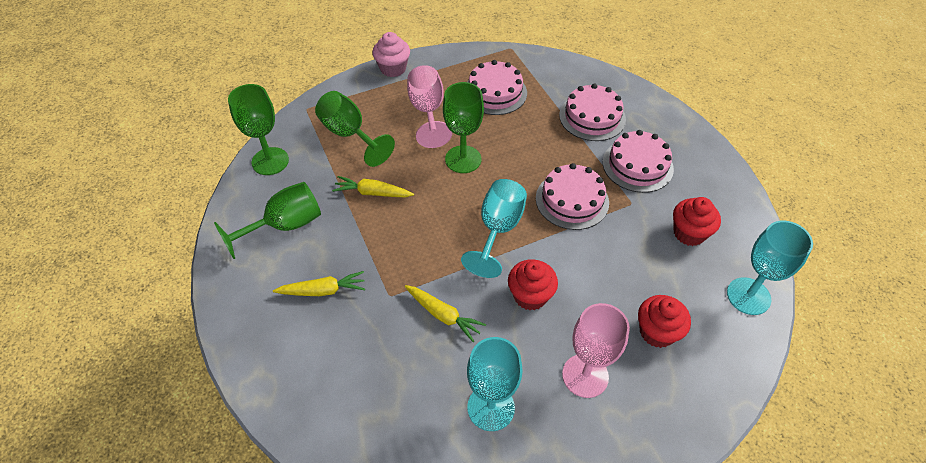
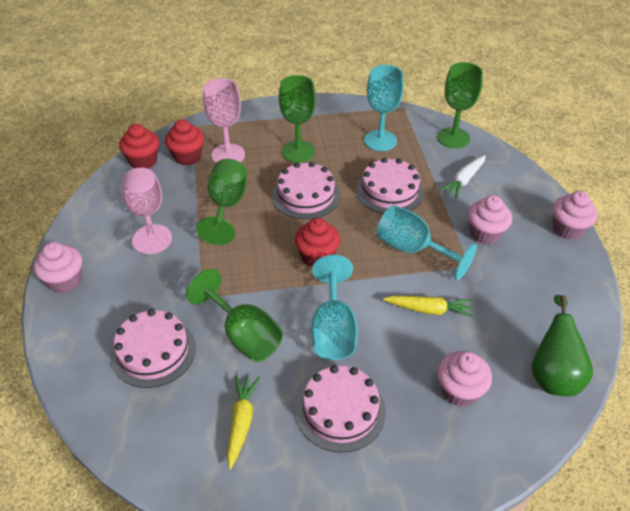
green pear: 0 -> 1
pink cupcake: 1 -> 4
white carrot: 0 -> 1
yellow carrot: 3 -> 2

